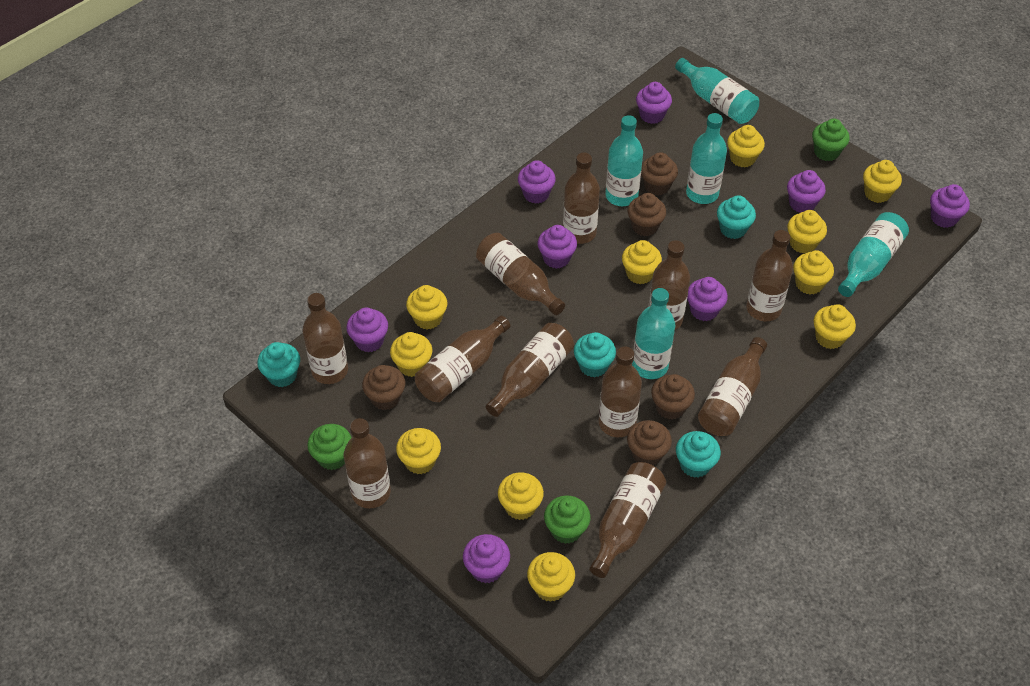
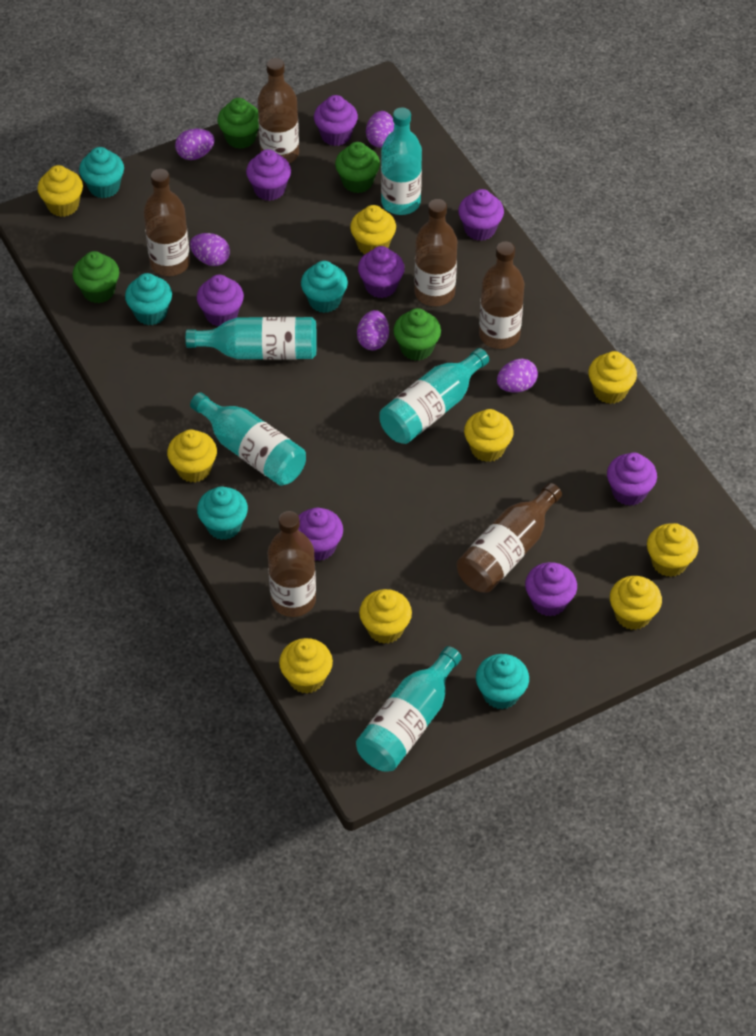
brown bottle: 11 -> 6
brown cupcake: 5 -> 0
green cupcake: 3 -> 4
purple egg: 0 -> 5
turquoise cupcake: 4 -> 5
yellow cupcake: 11 -> 9

